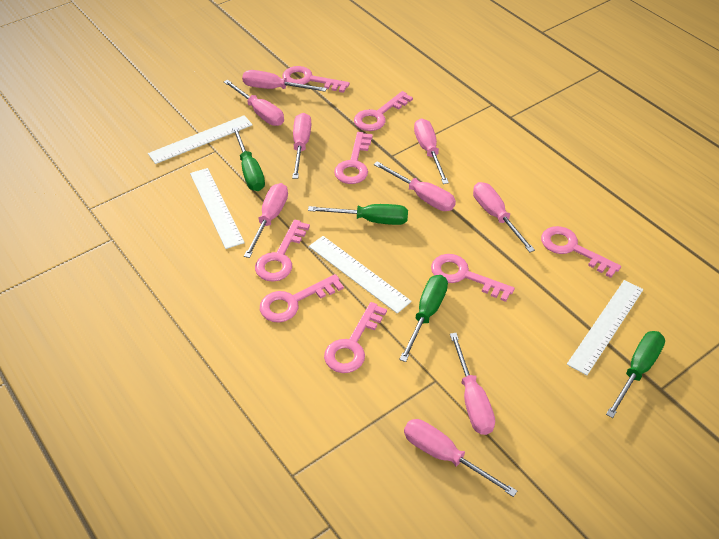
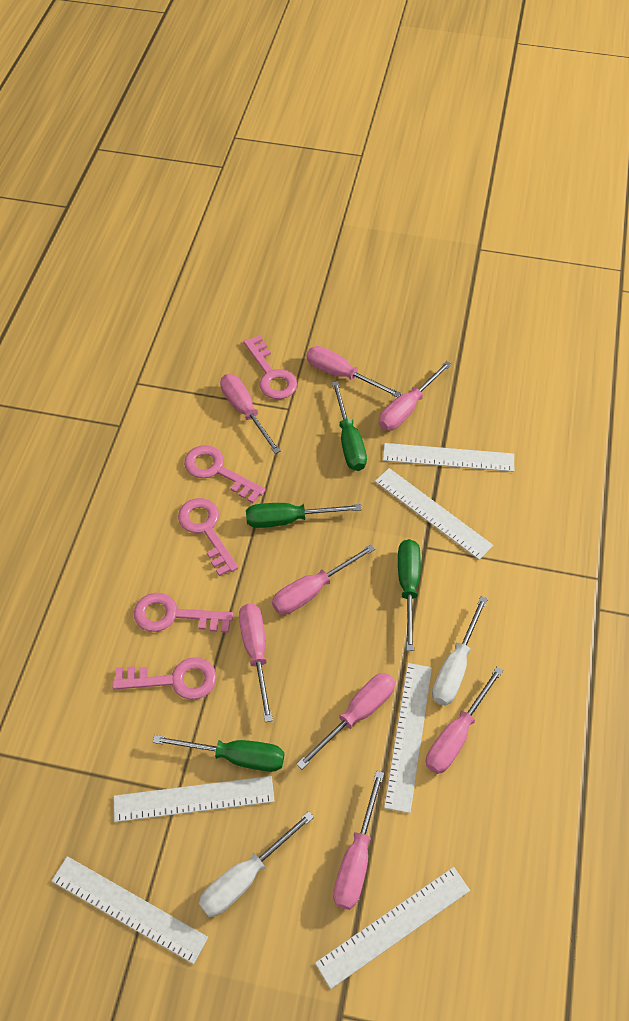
pink key: 8 -> 5
pink screwdriver: 9 -> 8
white ruler: 4 -> 6
white screwdriver: 0 -> 2

